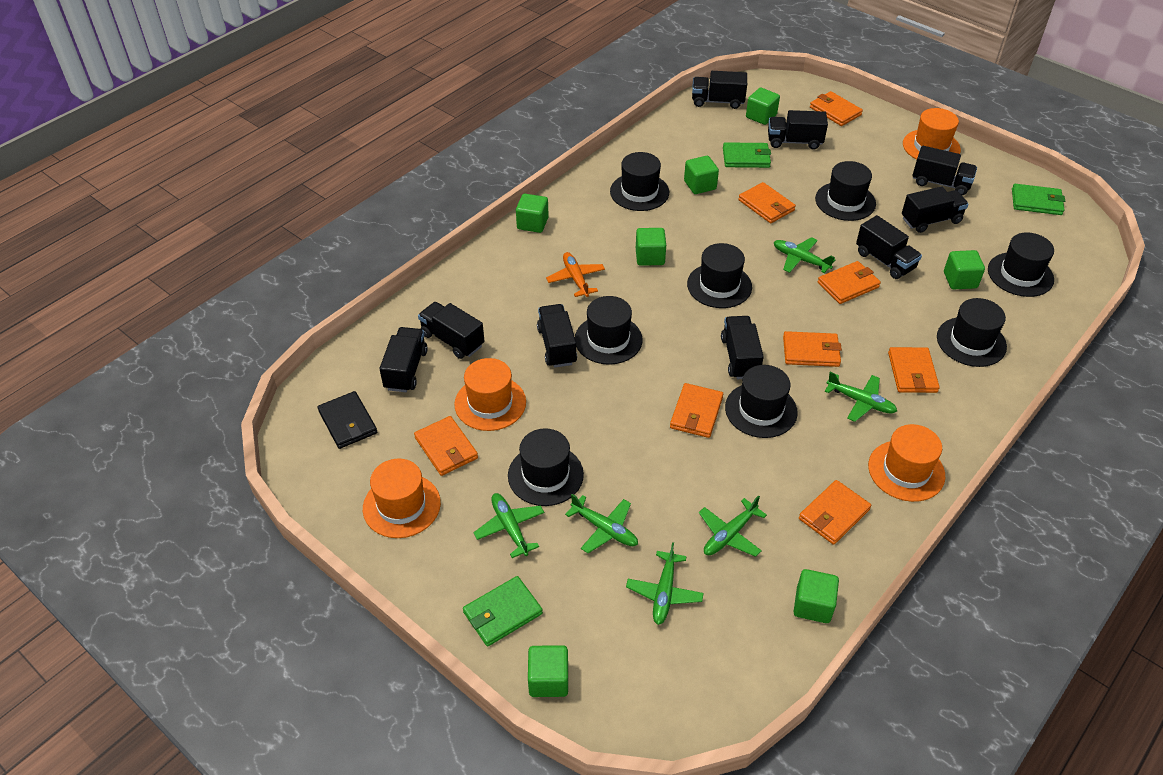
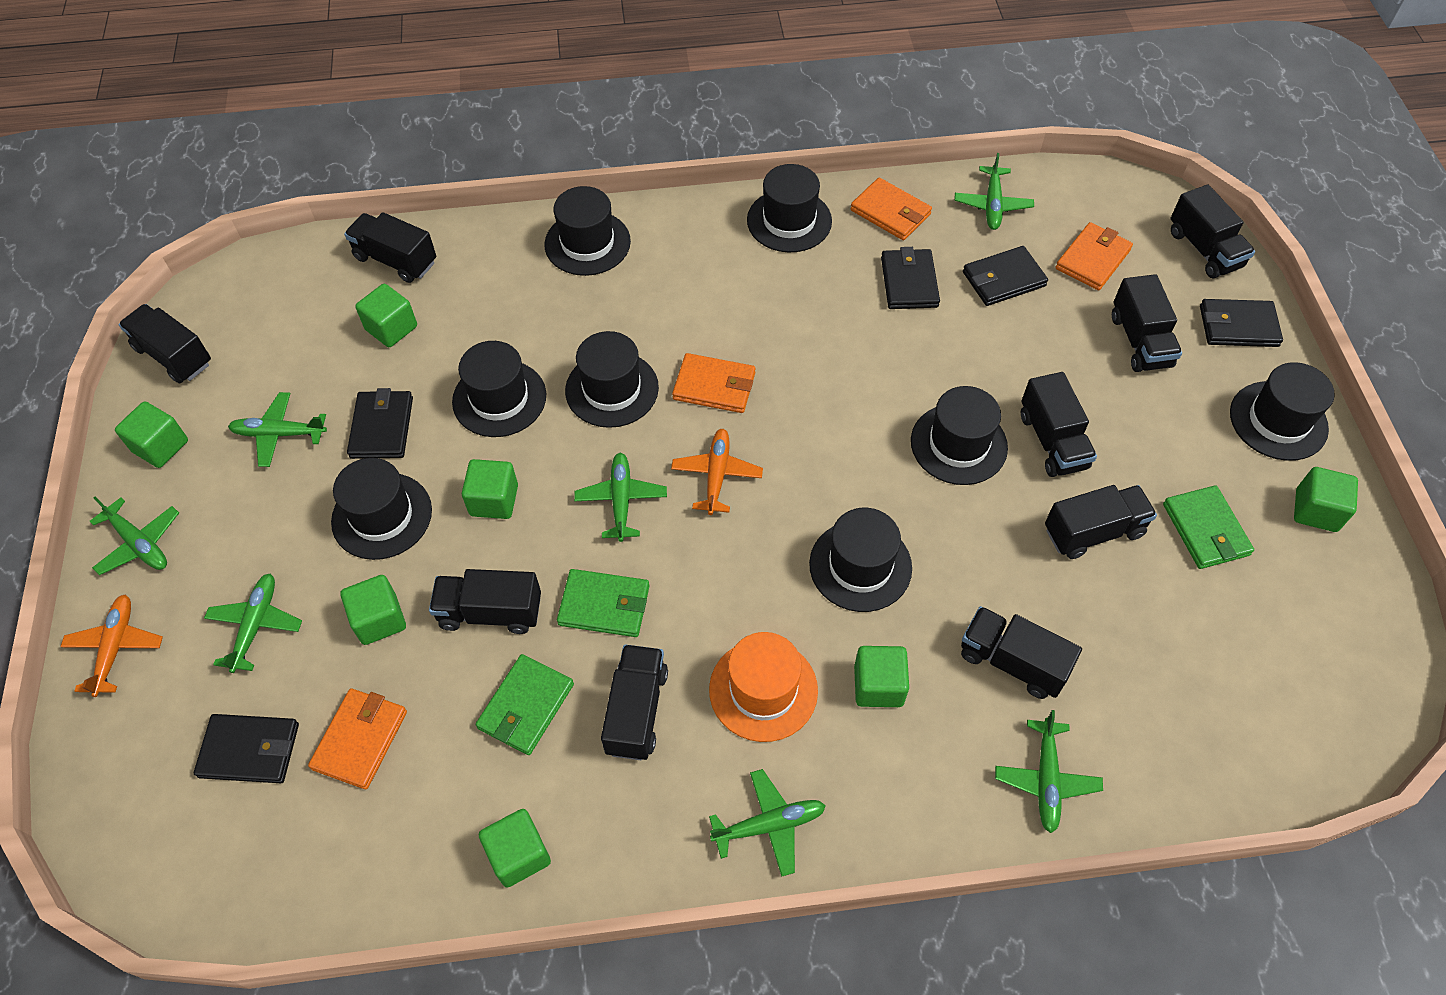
black wallet: 1 -> 5
green plane: 6 -> 7
orange hat: 4 -> 1
orange plane: 1 -> 2
orange wallet: 8 -> 4

